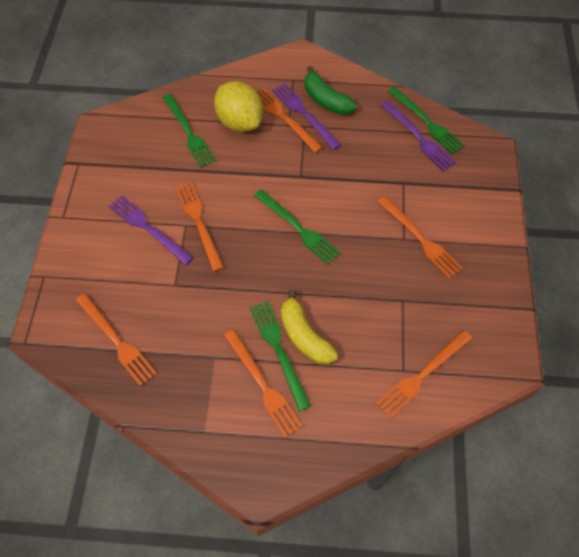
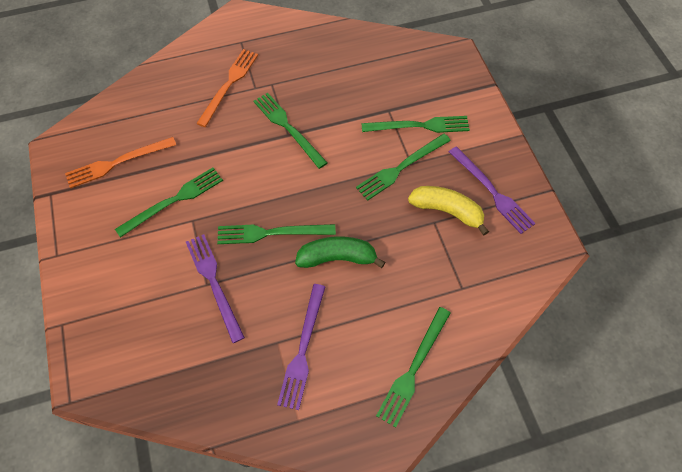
green fork: 4 -> 6
orange fork: 6 -> 2
yellow lemon: 1 -> 0

